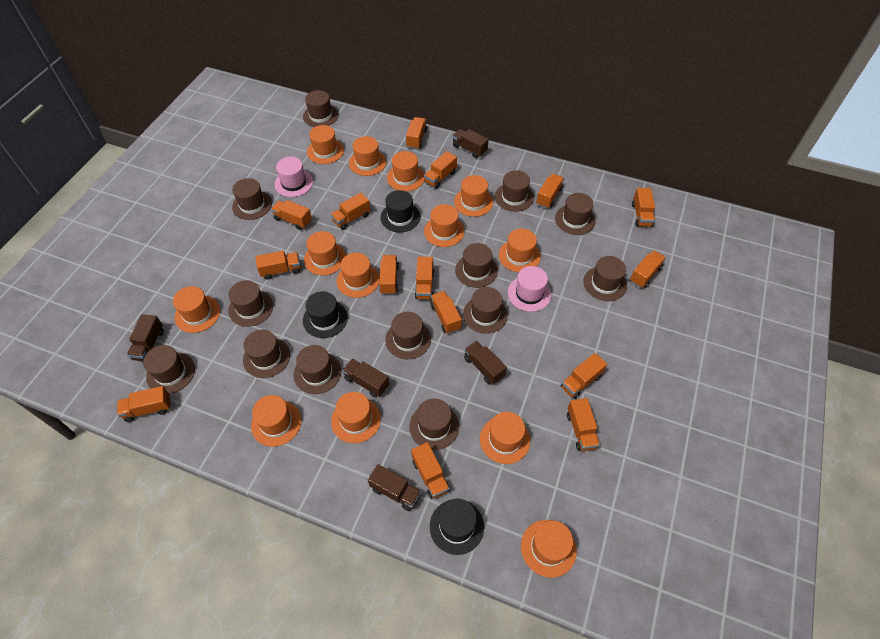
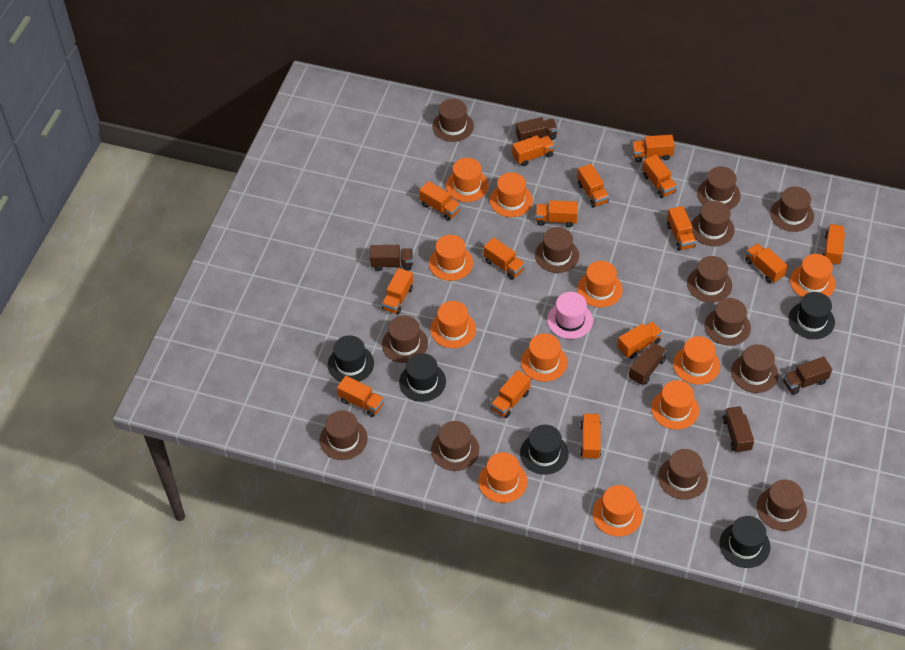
black hat: 3 -> 5
orange hat: 13 -> 11
pink hat: 2 -> 1

